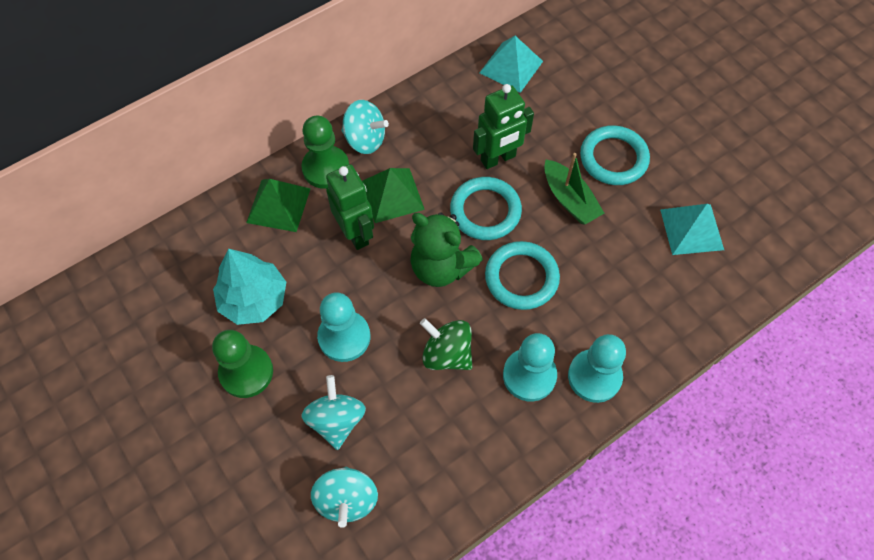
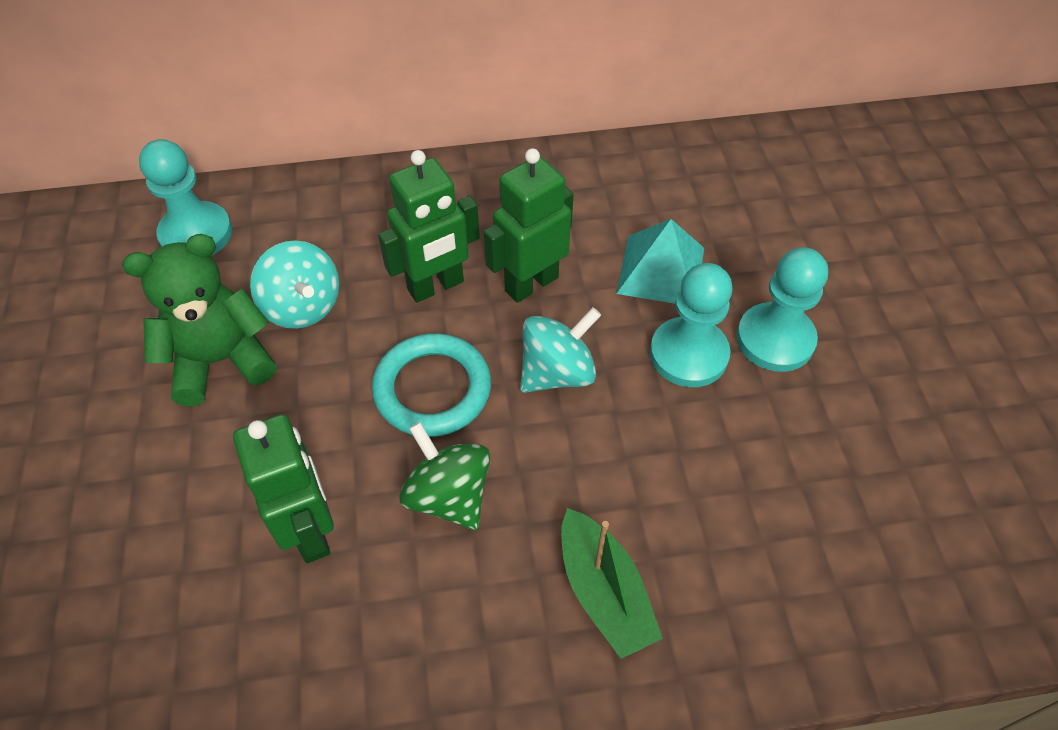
green pawn: 2 -> 0
green pyramid: 2 -> 0
green robot: 2 -> 3
turquoise pyramid: 2 -> 1
turquoise ring: 3 -> 1
turquoise spinning top: 3 -> 2
turquoise tree: 1 -> 0

